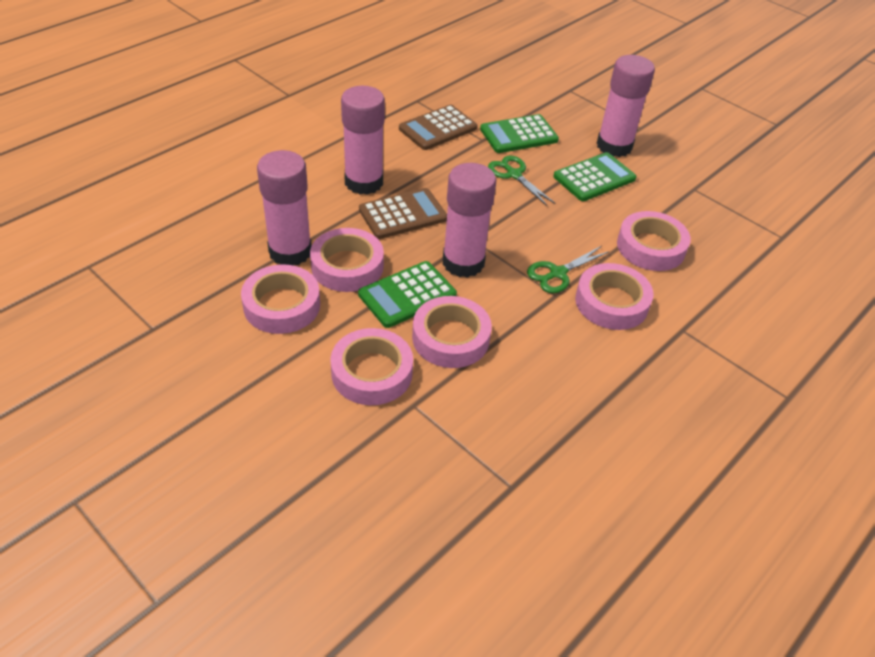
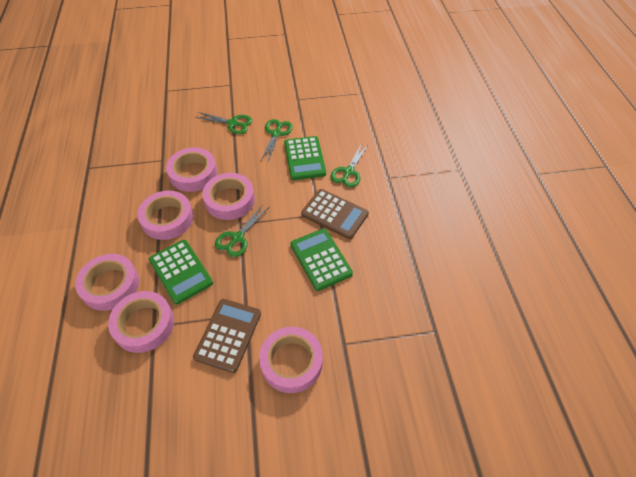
green scissors: 2 -> 4
pink glue stick: 4 -> 0

